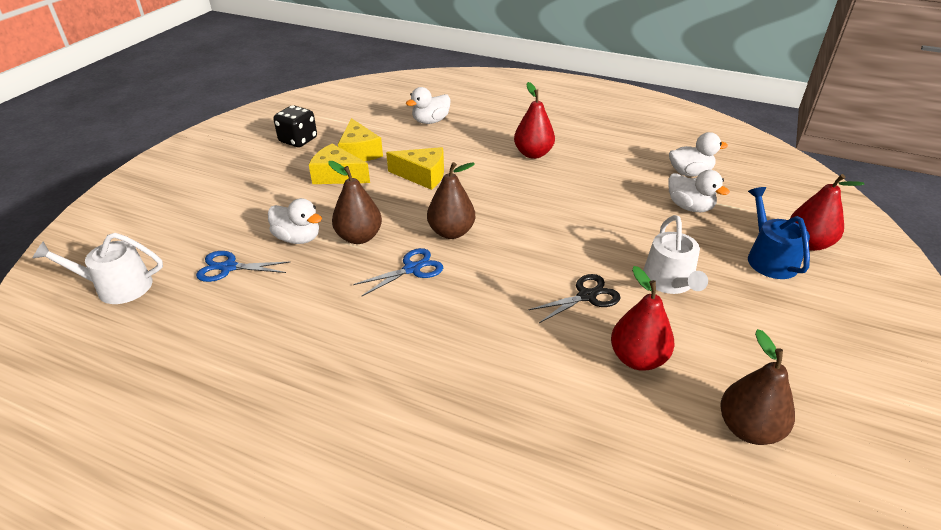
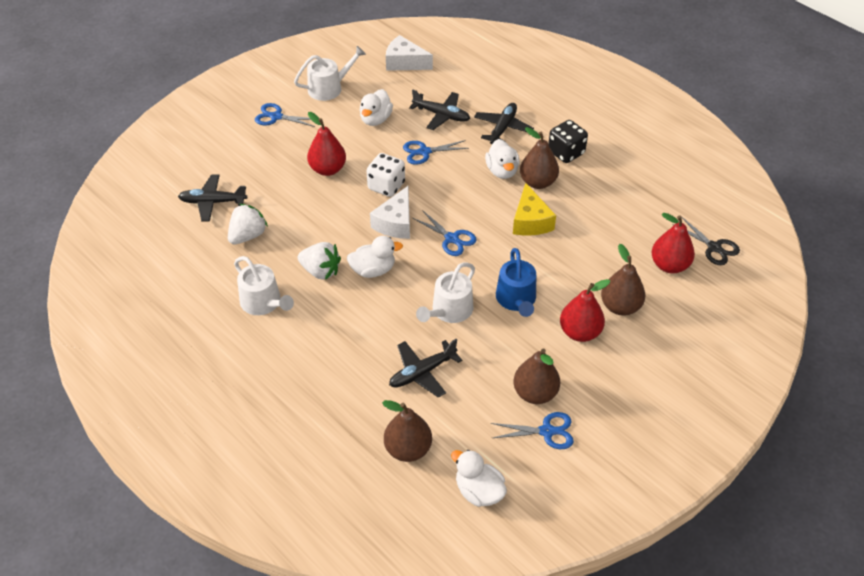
black plane: 0 -> 4
blue scissors: 2 -> 4
brown pear: 3 -> 4
white cheese: 0 -> 2
white dice: 0 -> 1
white strawberry: 0 -> 2
white watering can: 2 -> 3
yellow cheese: 3 -> 1

